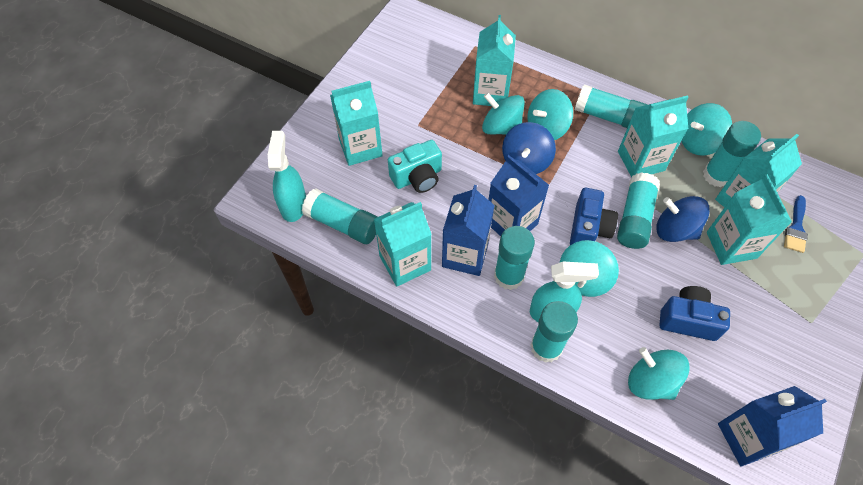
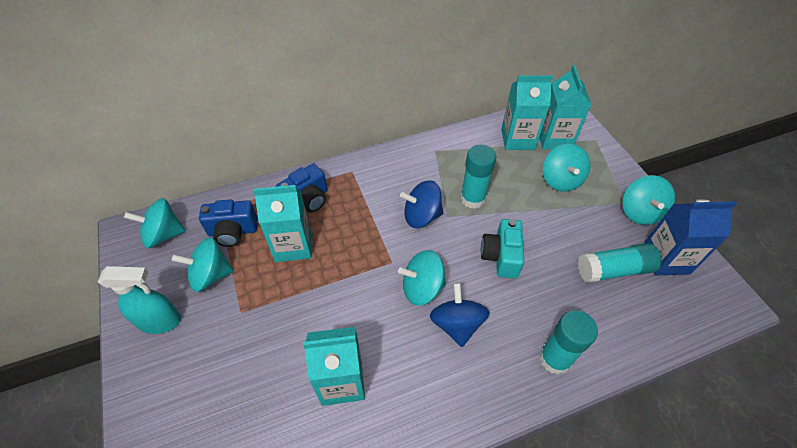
blue brush: 1 -> 0
blue carton: 3 -> 1
turquoise carton: 6 -> 4
turquoise glue stick: 6 -> 3
turquoise spray bottle: 2 -> 1

